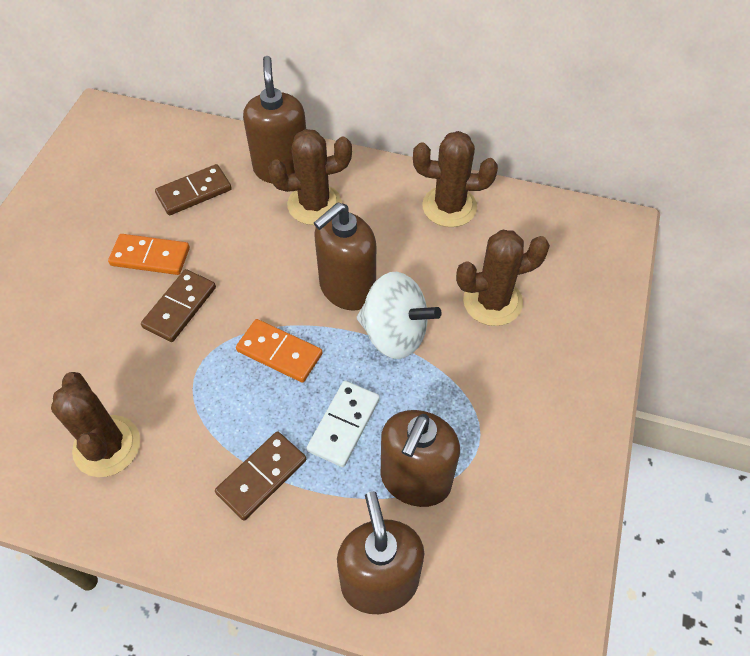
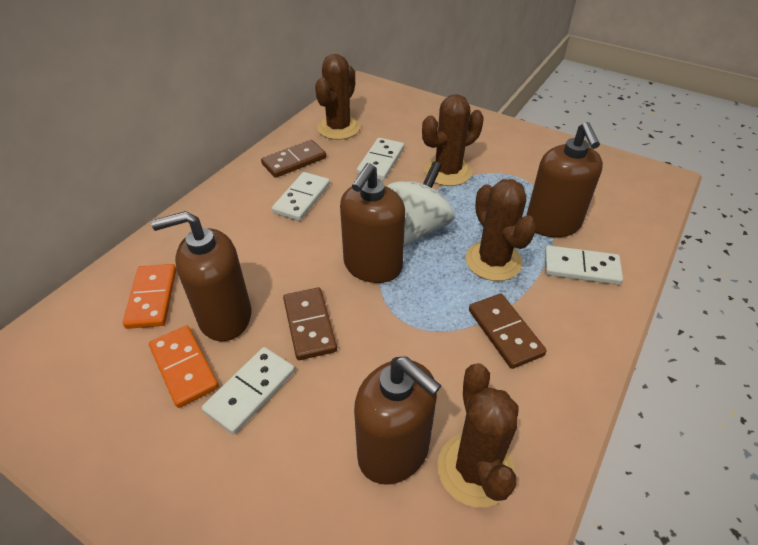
white domino: 1 -> 4

